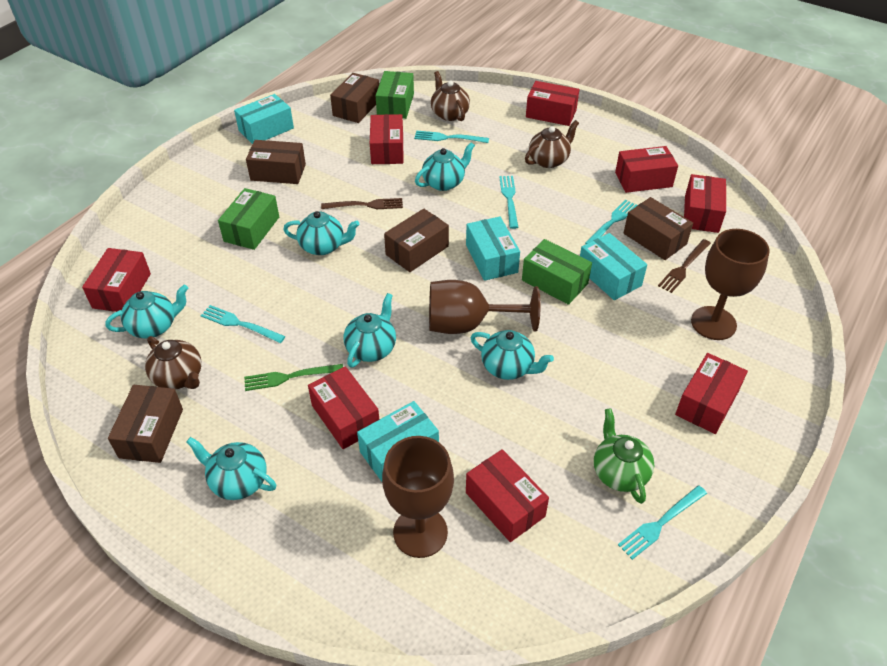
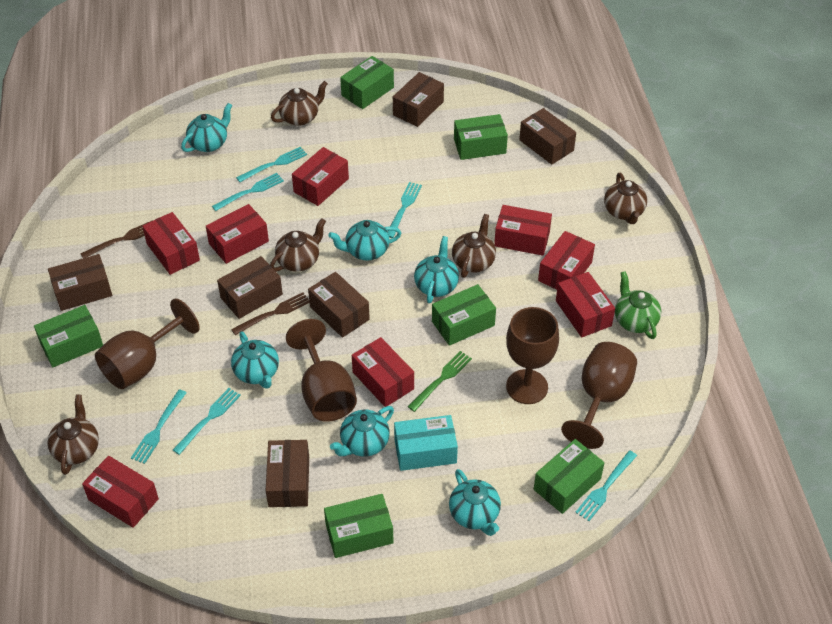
brown box: 5 -> 6
brown goblet: 3 -> 4
brown teapot: 3 -> 5
green box: 3 -> 6
turquoise box: 4 -> 1
turquoise fork: 5 -> 6

